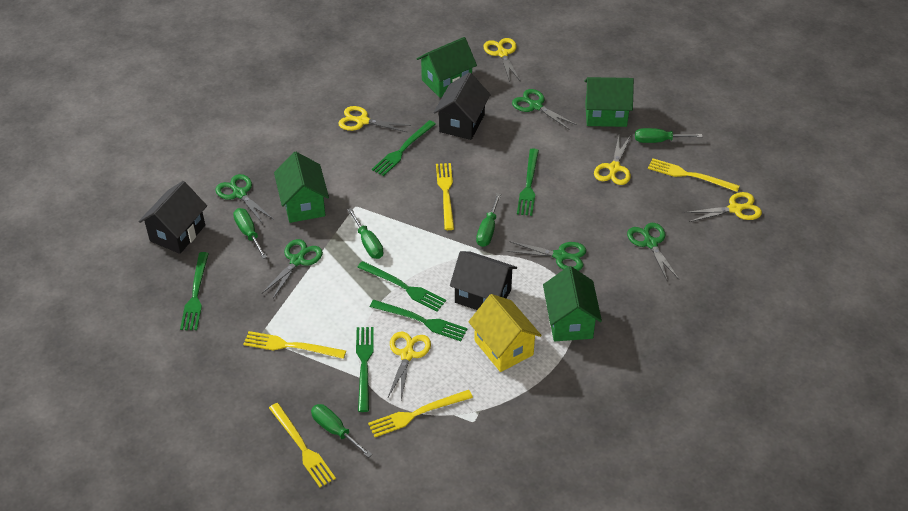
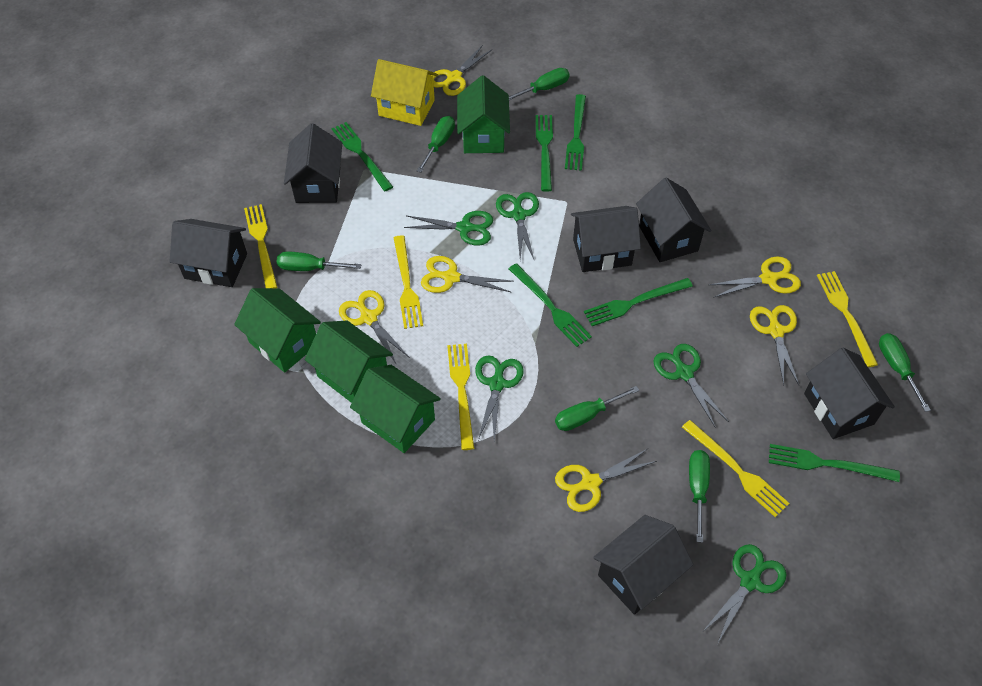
black house: 3 -> 6
green screwdriver: 5 -> 6
yellow scissors: 5 -> 6

